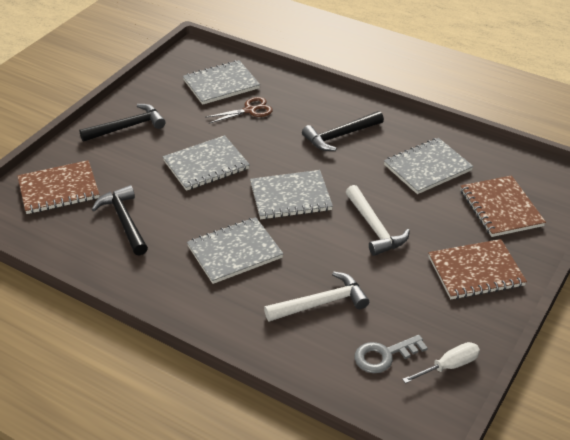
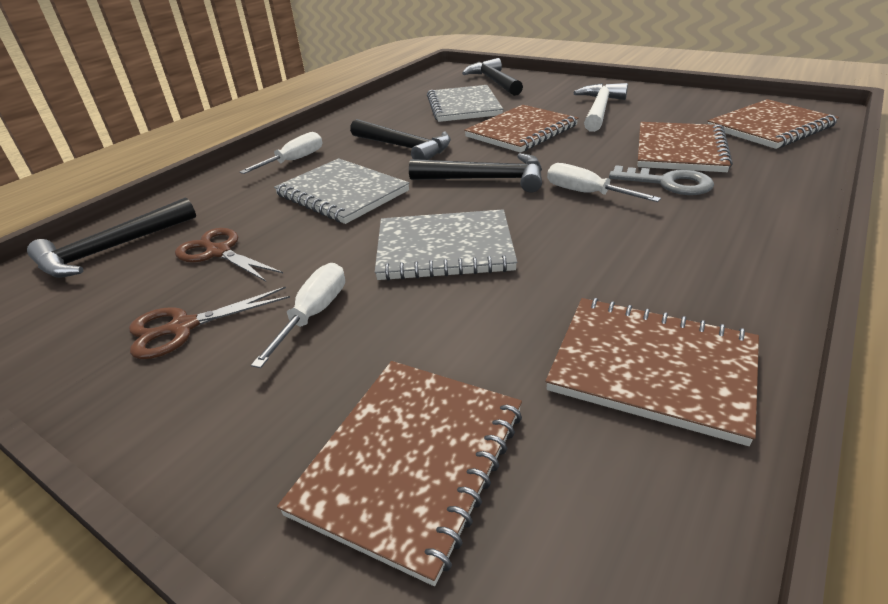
black hammer: 3 -> 4
brown notebook: 3 -> 5
brown scissors: 1 -> 2
grey notebook: 5 -> 3
white hammer: 2 -> 1
white screwdriver: 1 -> 3

